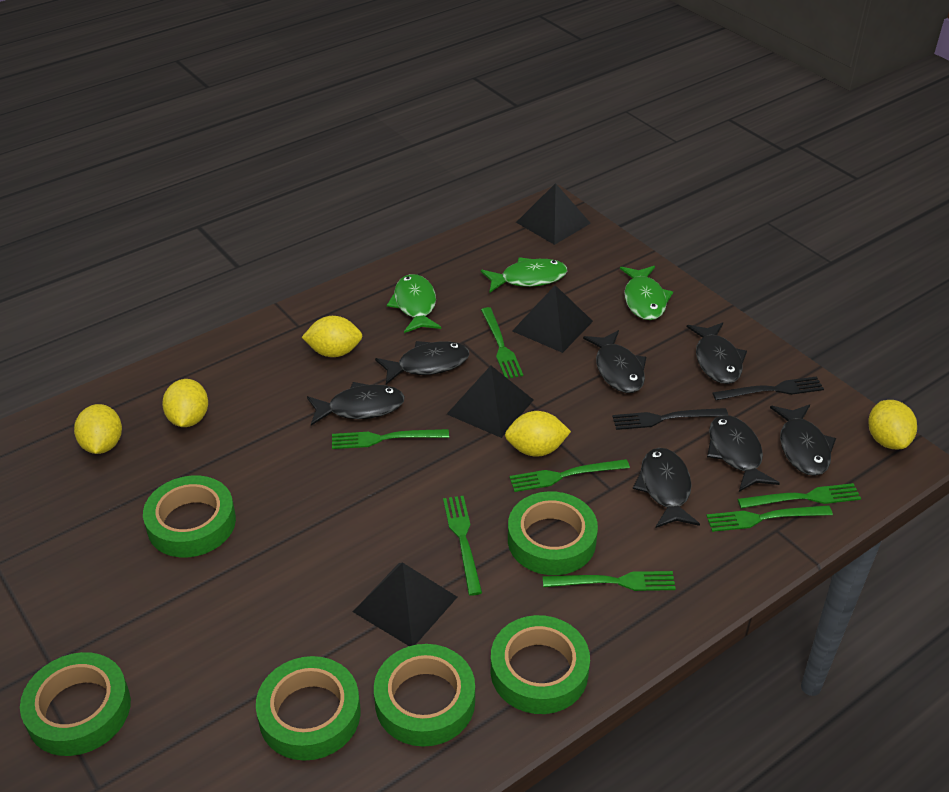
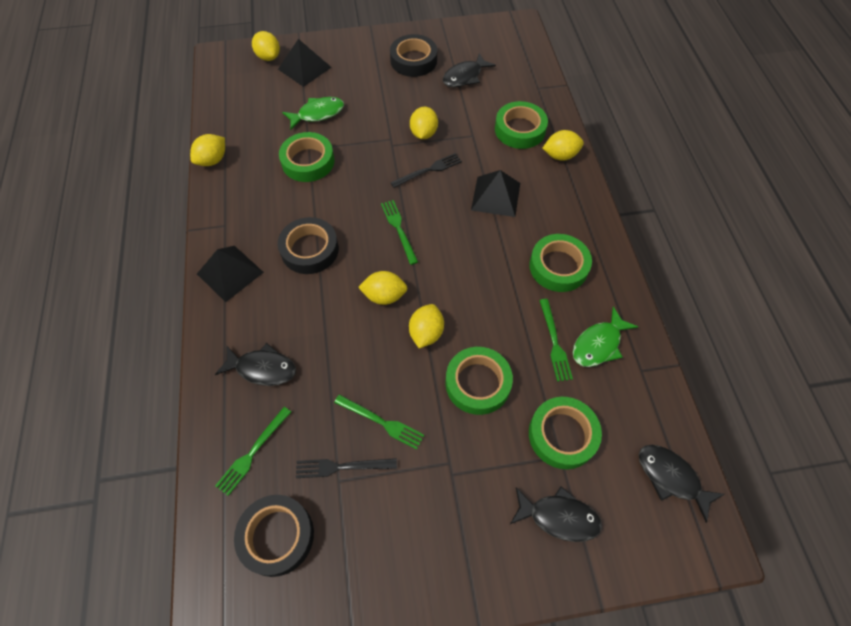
black fish: 7 -> 4
black pyramid: 4 -> 3
black tape: 0 -> 3
green fish: 3 -> 2
green fork: 7 -> 4
green tape: 6 -> 5
yellow lemon: 5 -> 6

